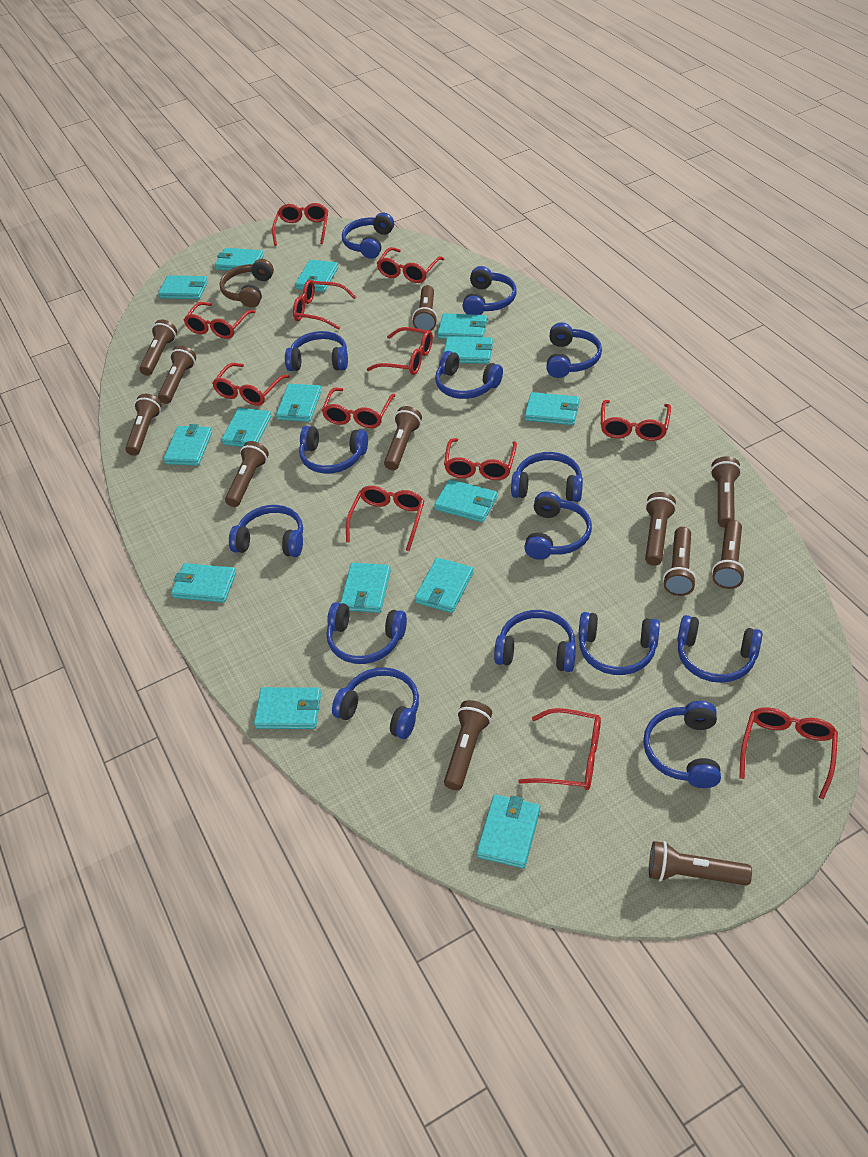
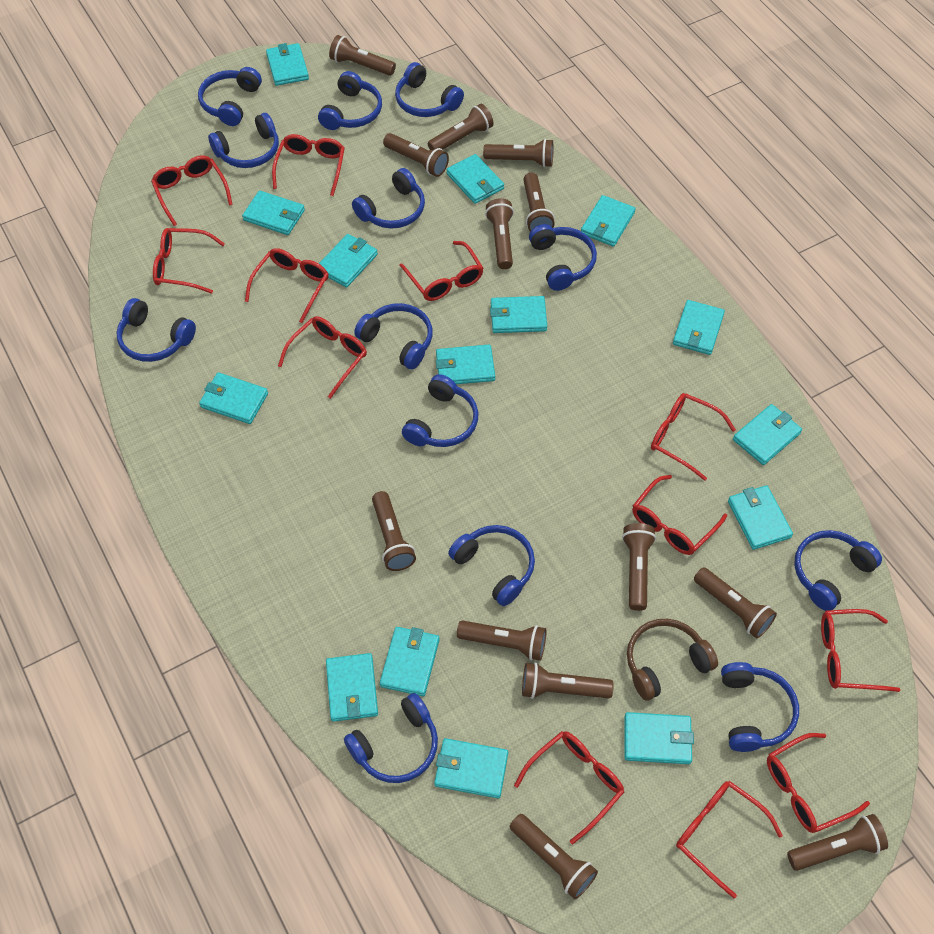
blue headphones: 15 -> 13
brown flashlight: 12 -> 13

